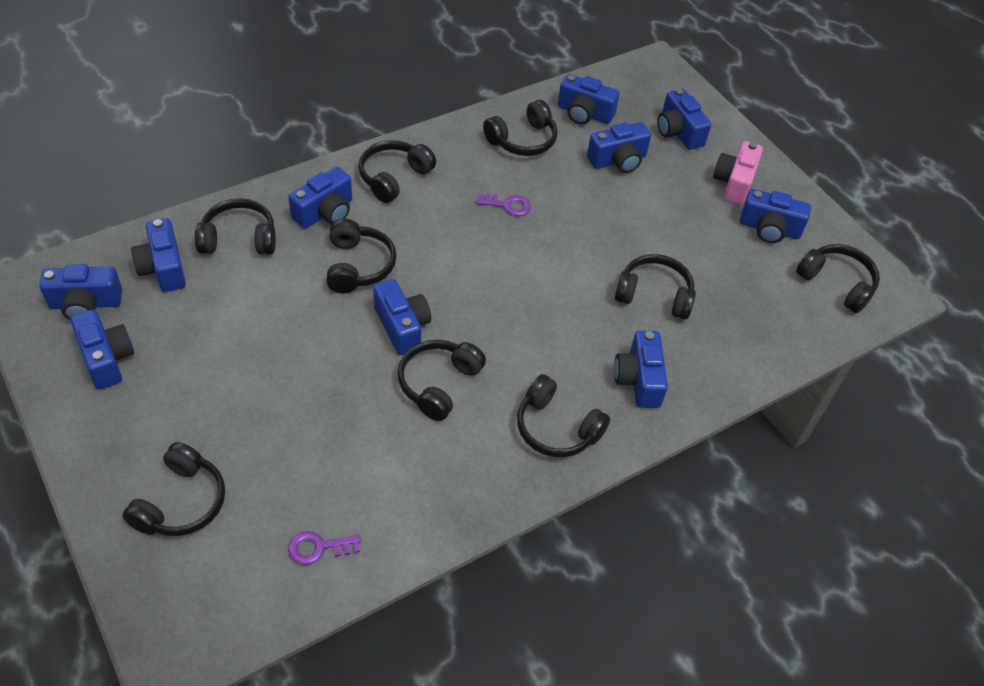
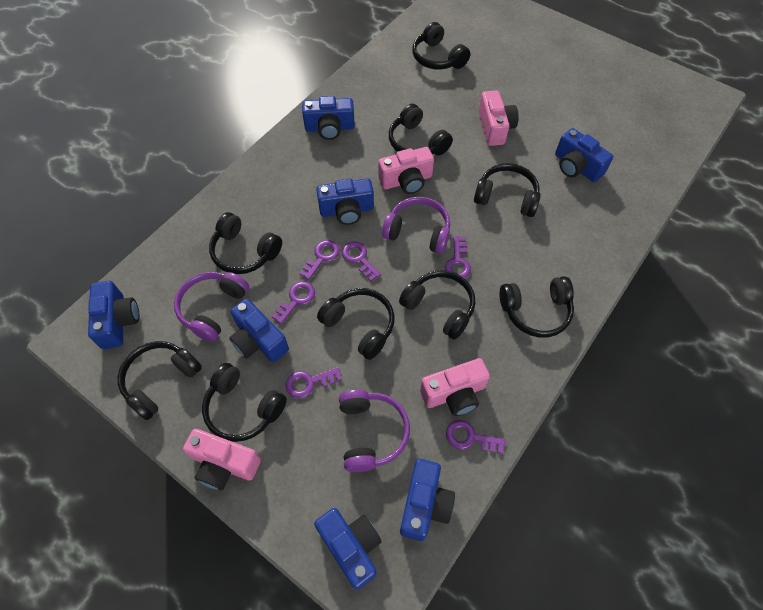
blue camera: 10 -> 7
pink camera: 1 -> 4
purple headphones: 0 -> 3
purple key: 2 -> 6

